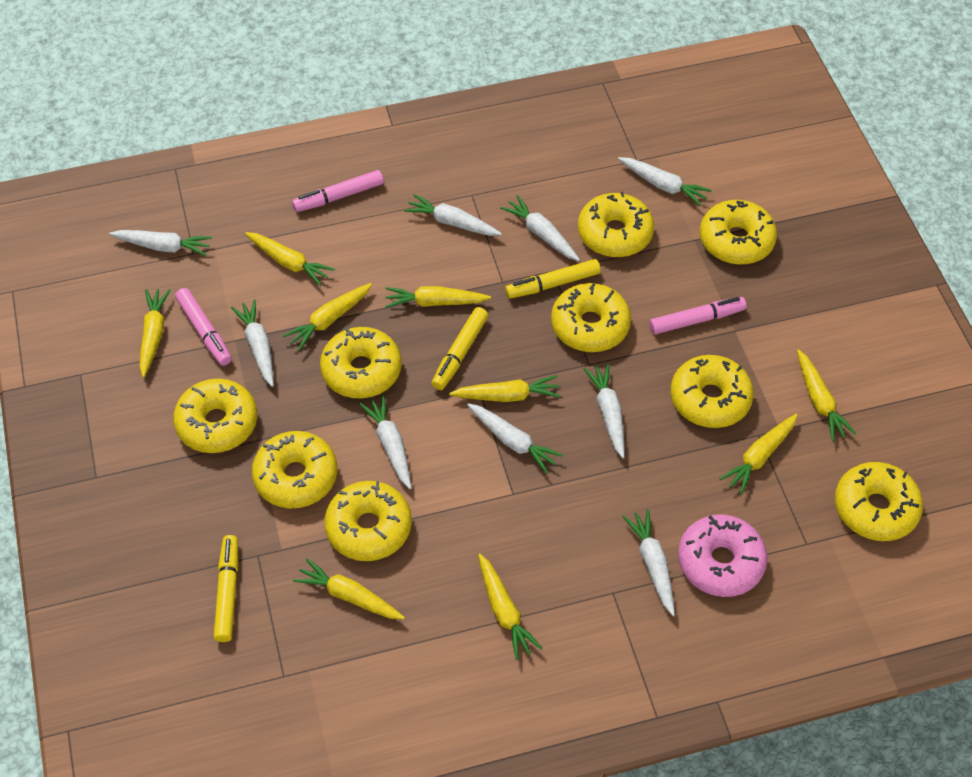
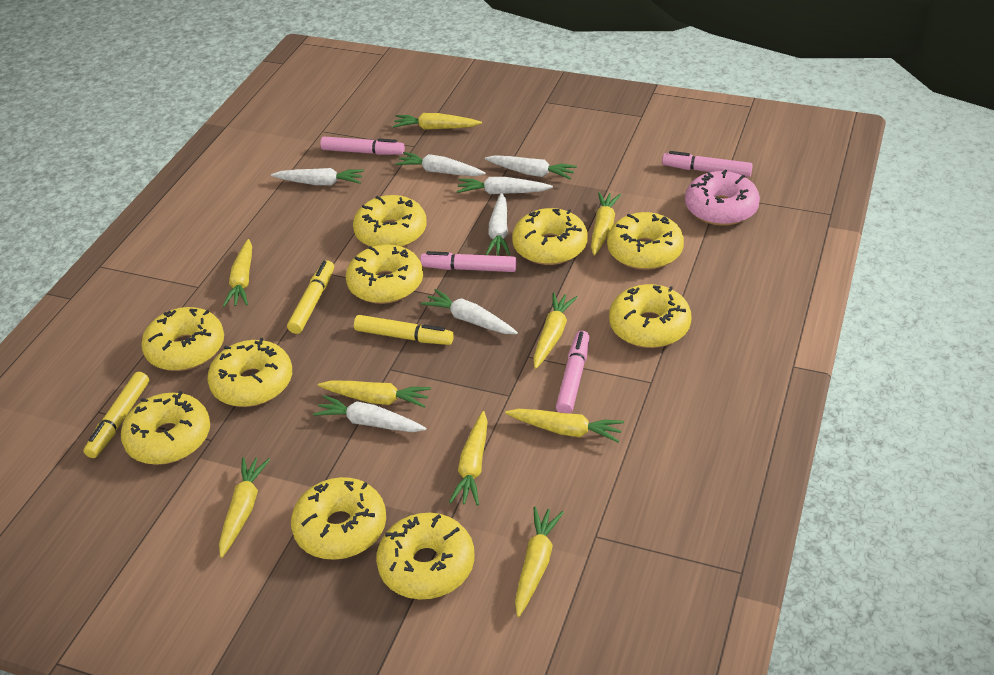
pink marker: 3 -> 4
white carrot: 9 -> 7
yellow donut: 9 -> 10

